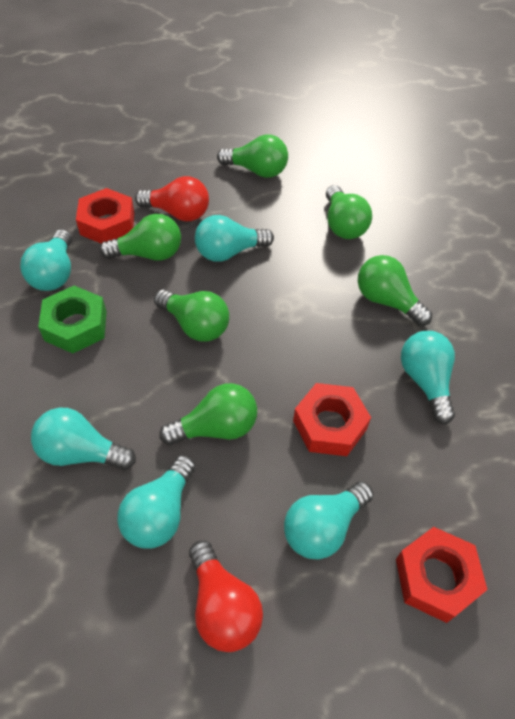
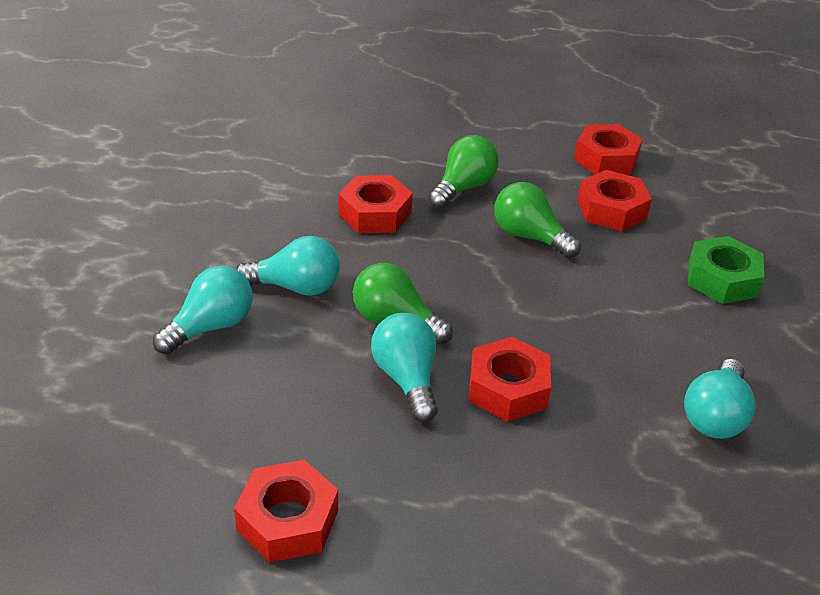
green light bulb: 6 -> 3
red light bulb: 2 -> 0
red nut: 3 -> 5
turquoise light bulb: 6 -> 4

